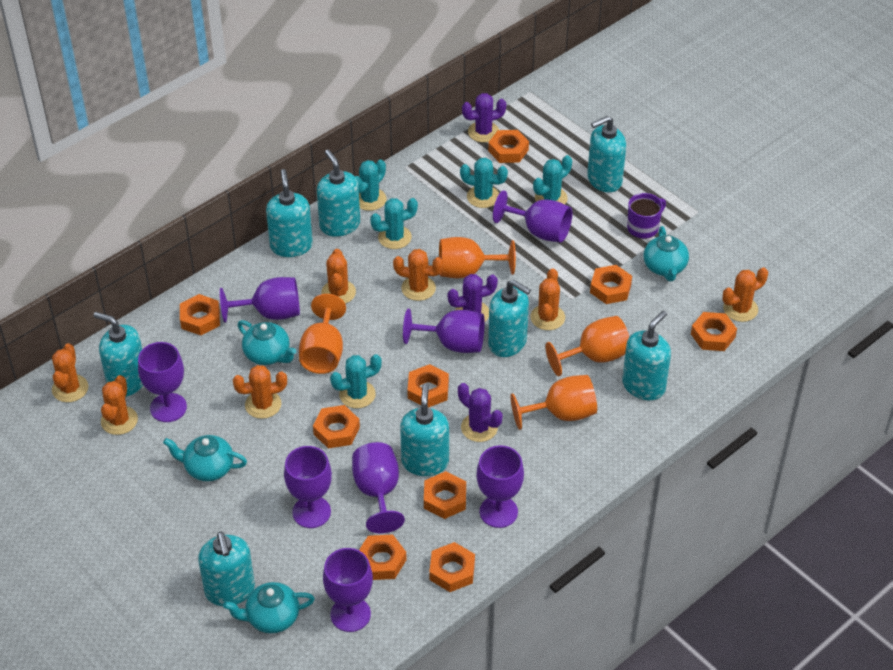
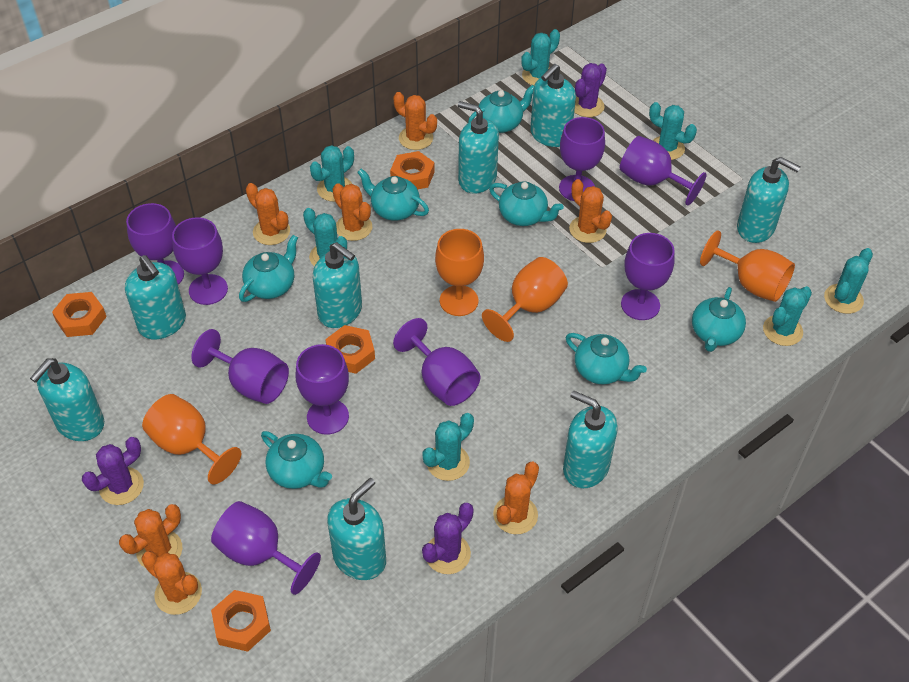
orange nut: 9 -> 4
purple goblet: 8 -> 9
purple mug: 1 -> 0
turquoise cactus: 5 -> 7
turquoise teapot: 4 -> 7

